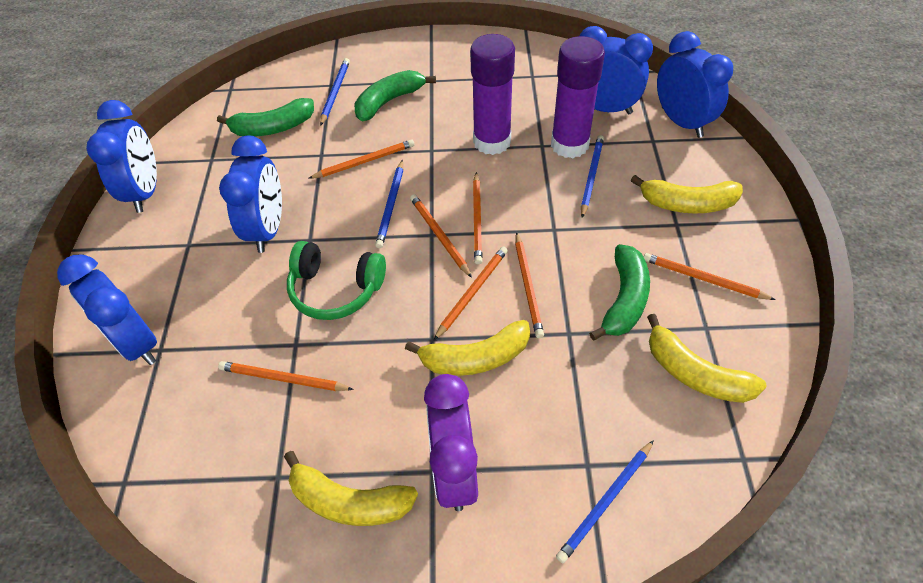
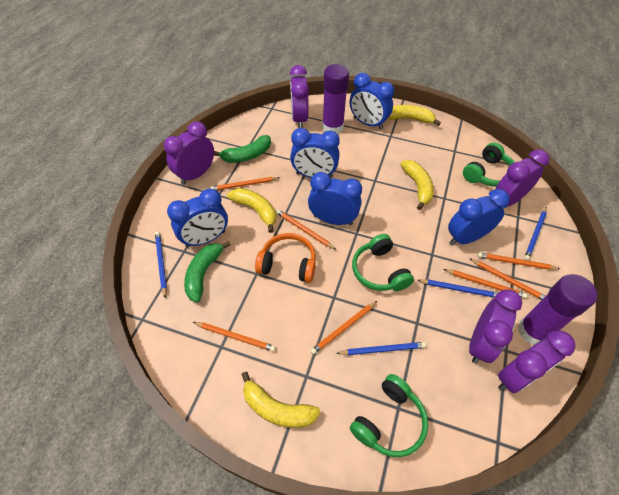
green banana: 3 -> 2
green headphones: 1 -> 3
orange headphones: 0 -> 1
purple clock: 1 -> 5

